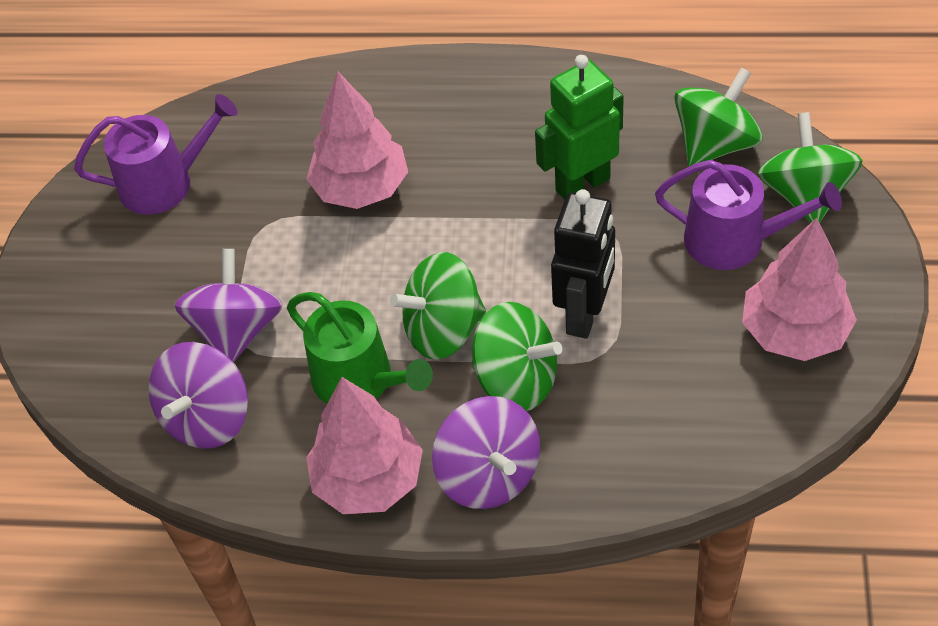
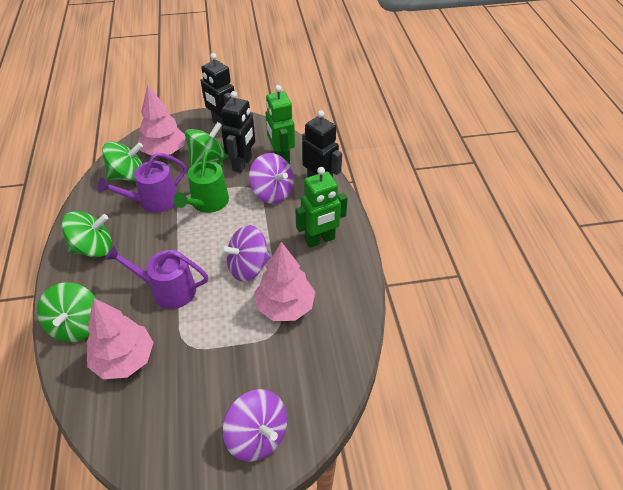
black robot: 1 -> 3
green robot: 1 -> 2

